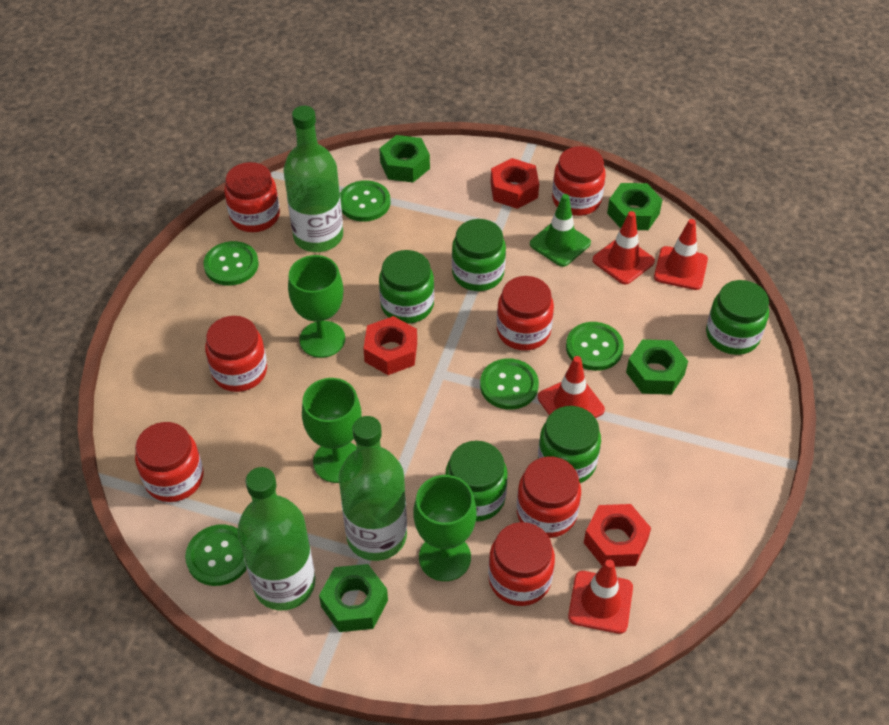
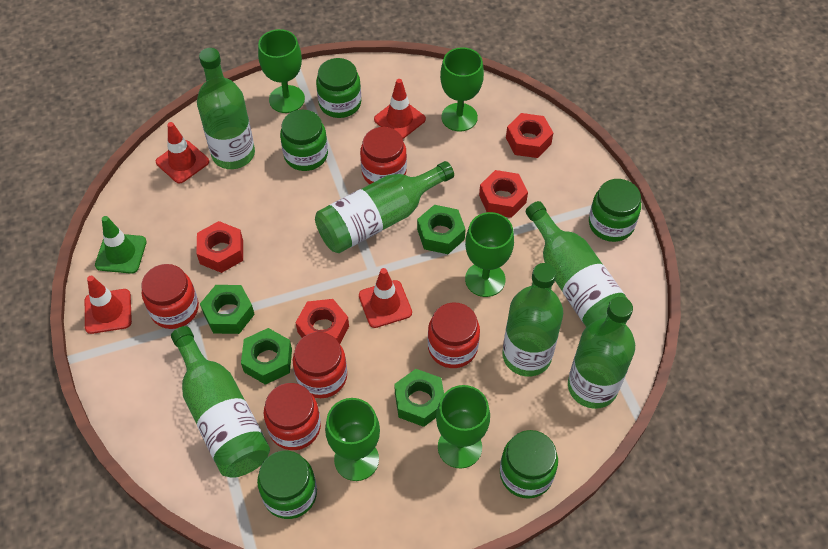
green bottle: 3 -> 6
green button: 5 -> 0
green goblet: 3 -> 5
red jar: 7 -> 5
red nut: 3 -> 4

